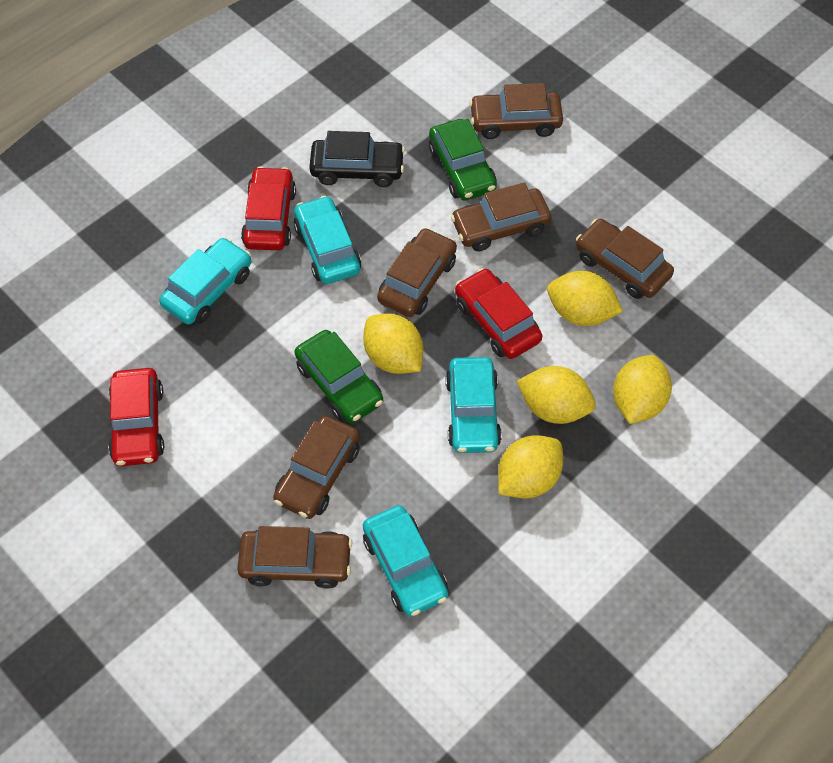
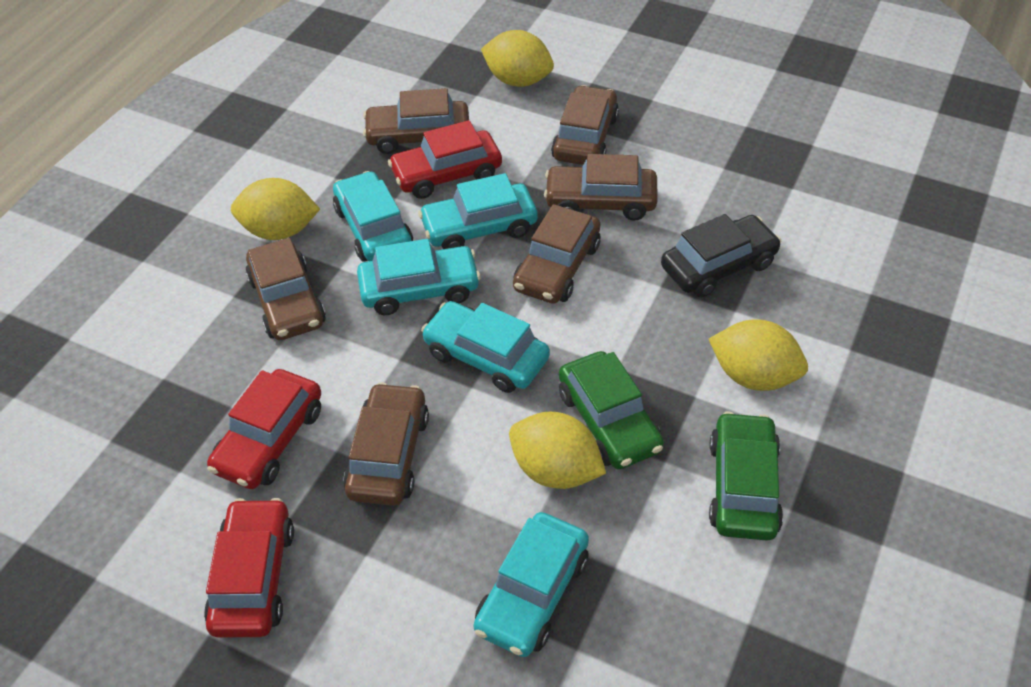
turquoise car: 4 -> 5
yellow lemon: 5 -> 4

